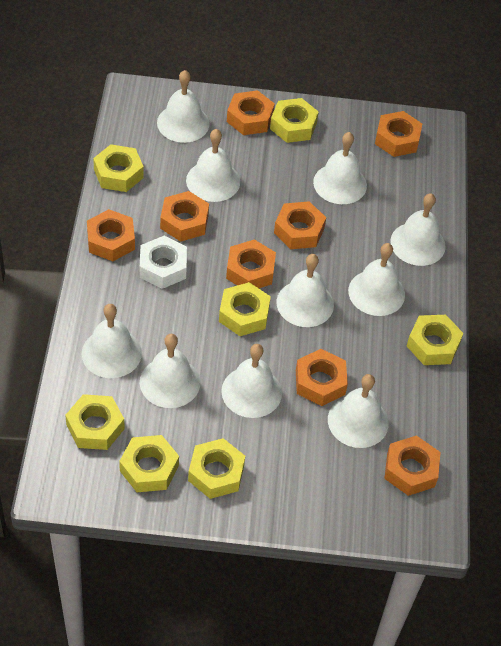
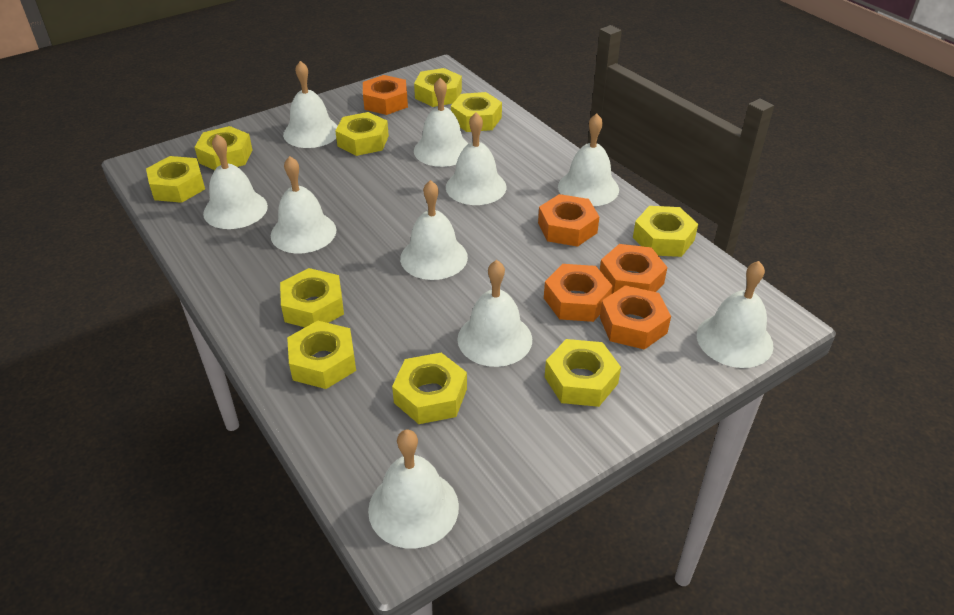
orange nut: 8 -> 5
white nut: 1 -> 0
yellow nut: 7 -> 10

